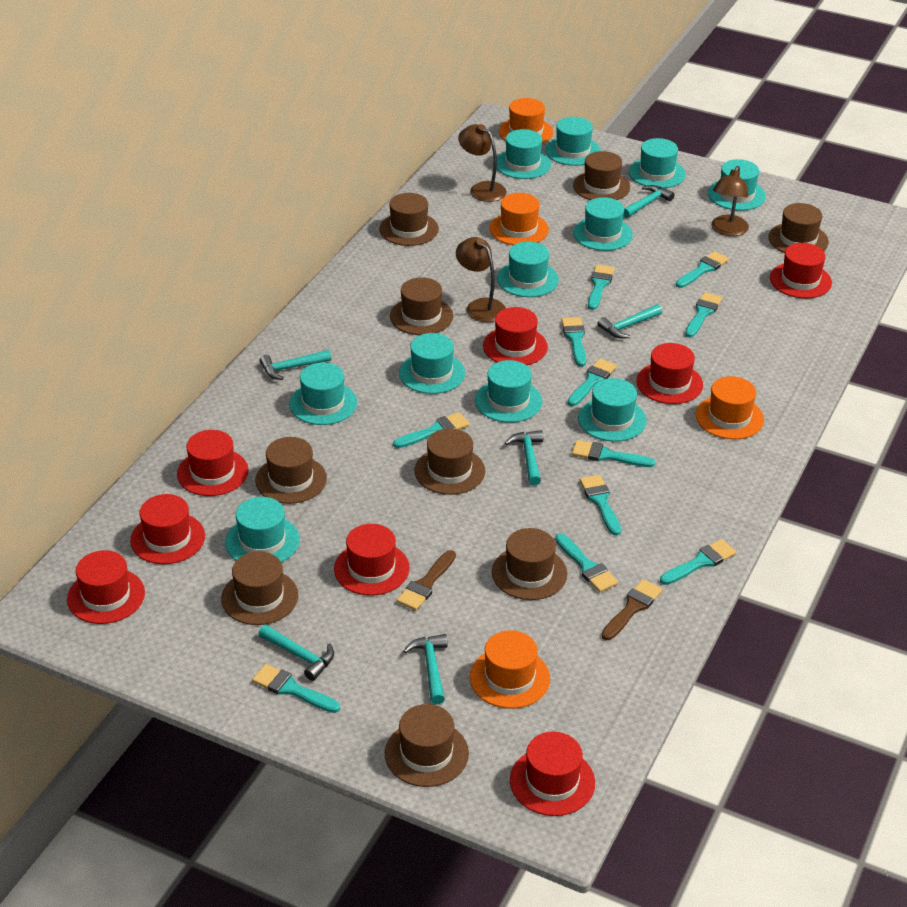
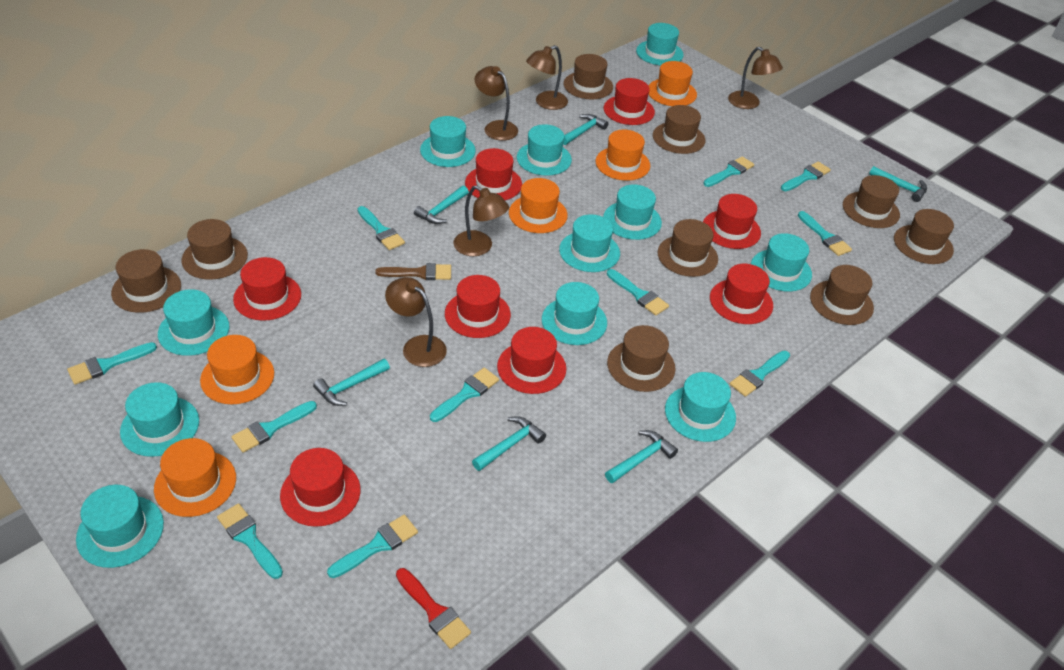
brown brush: 2 -> 1
brown lamp: 3 -> 5
orange hat: 4 -> 5
red brush: 0 -> 1

